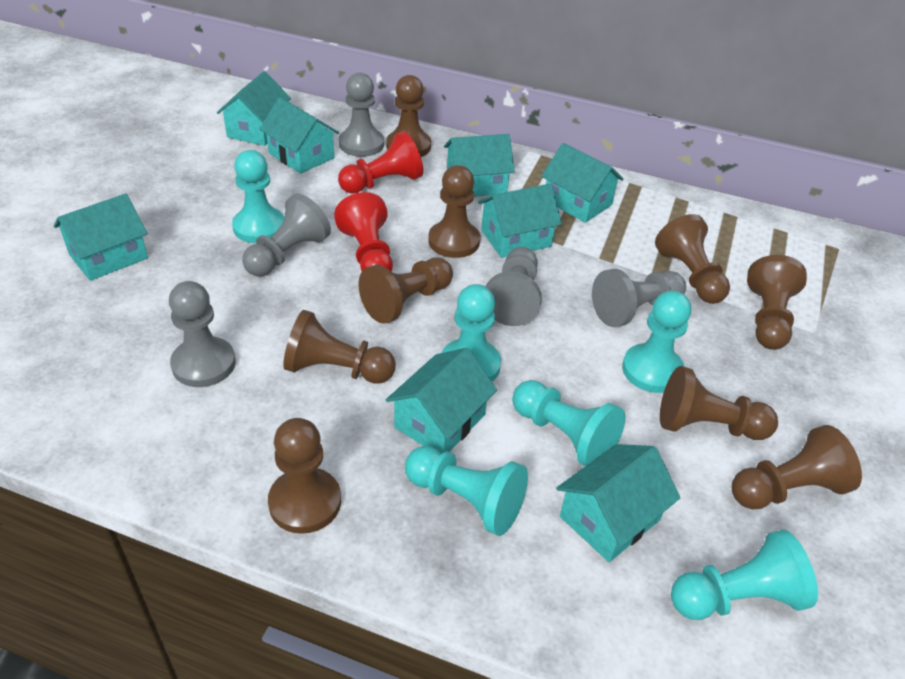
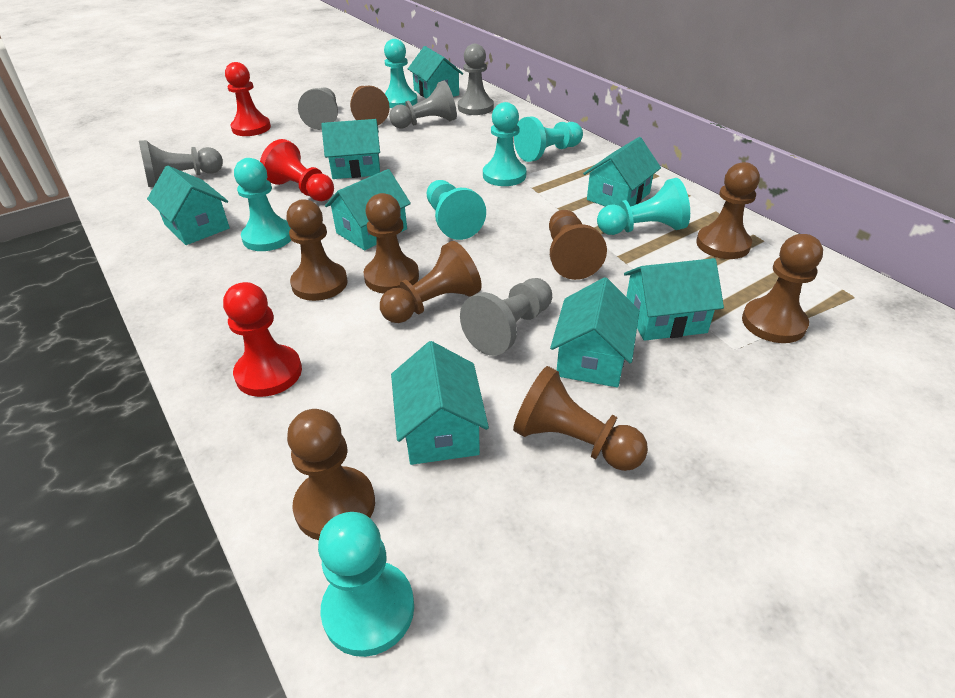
red pawn: 2 -> 3
turquoise pawn: 6 -> 7

